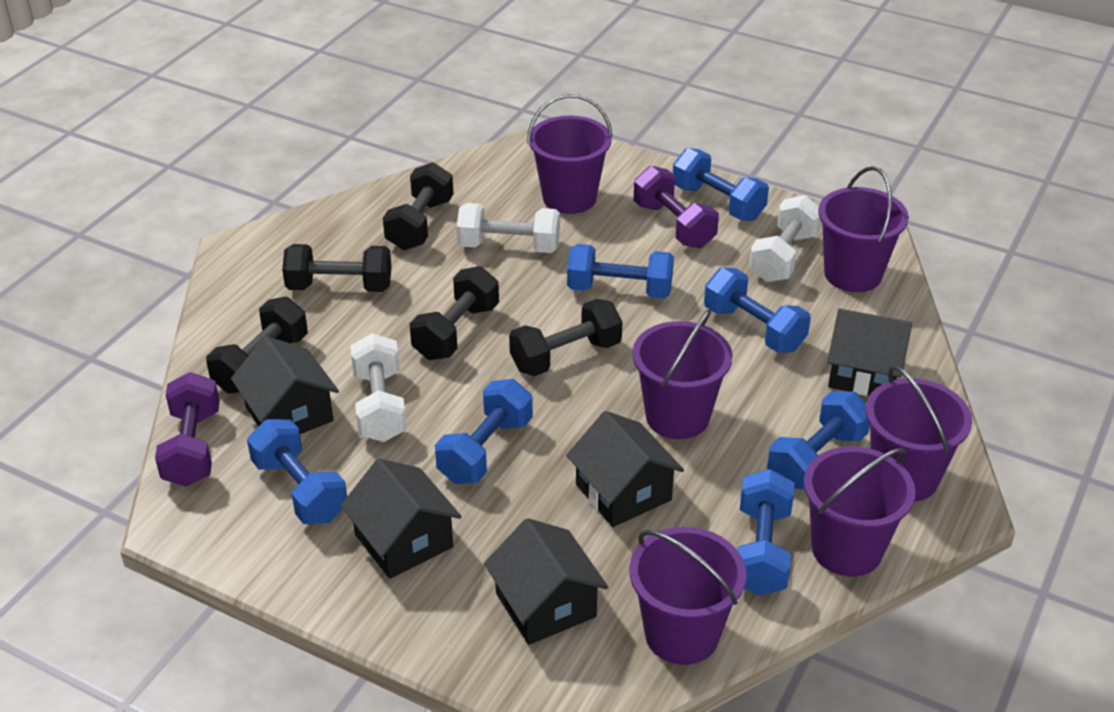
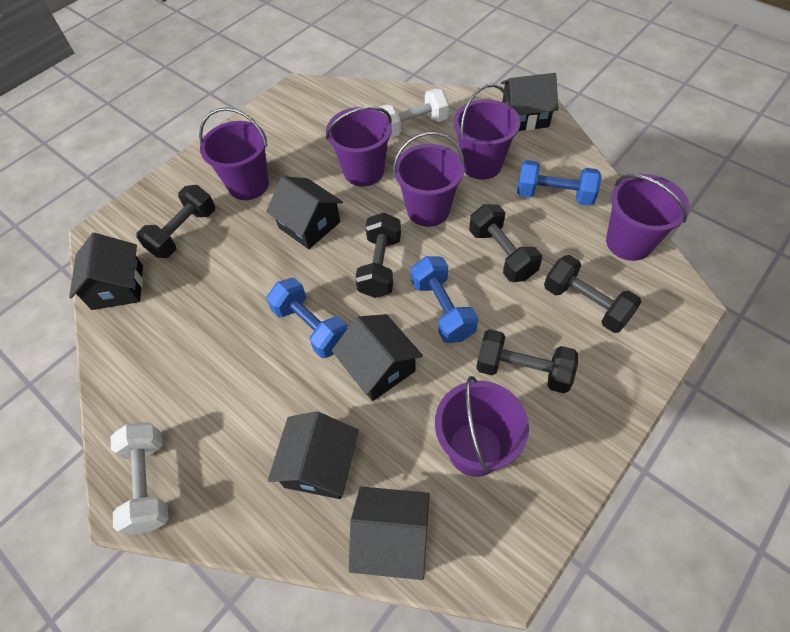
black house: 5 -> 6
blue dumbbell: 7 -> 3
purple dumbbell: 2 -> 0
white dumbbell: 3 -> 2

